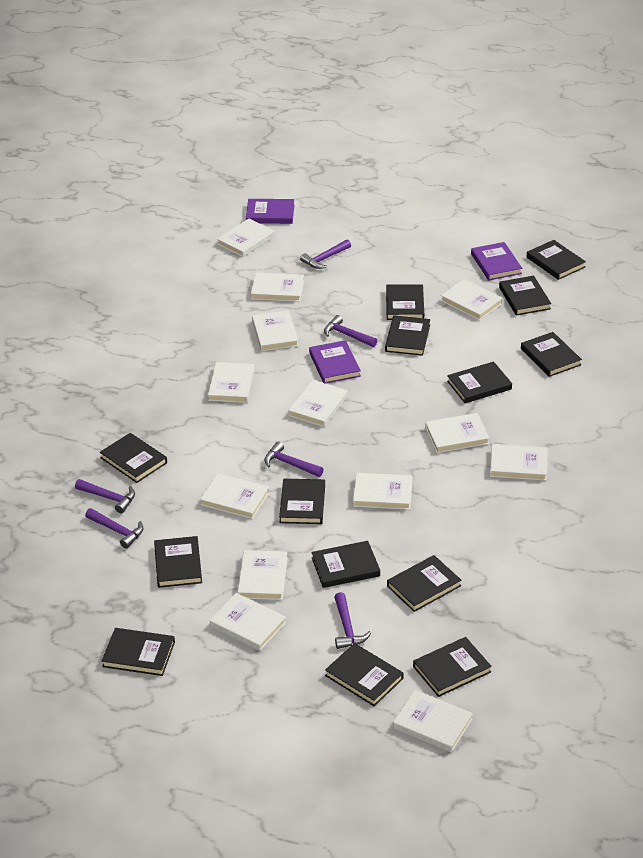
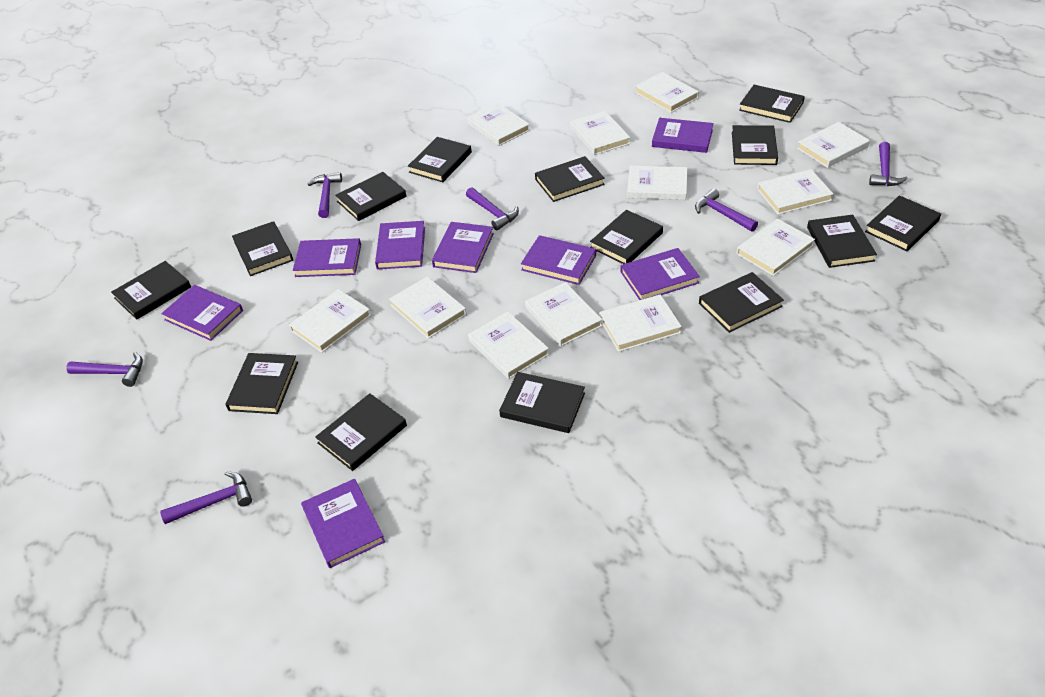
purple book: 3 -> 8
white book: 13 -> 12

